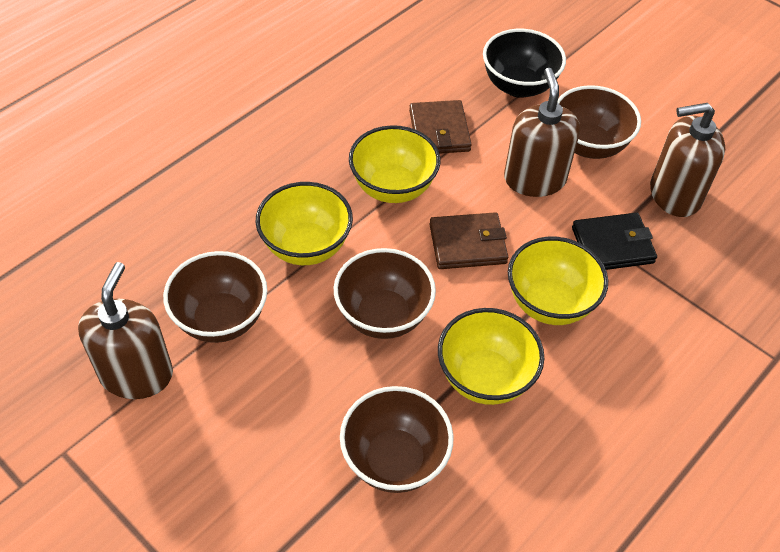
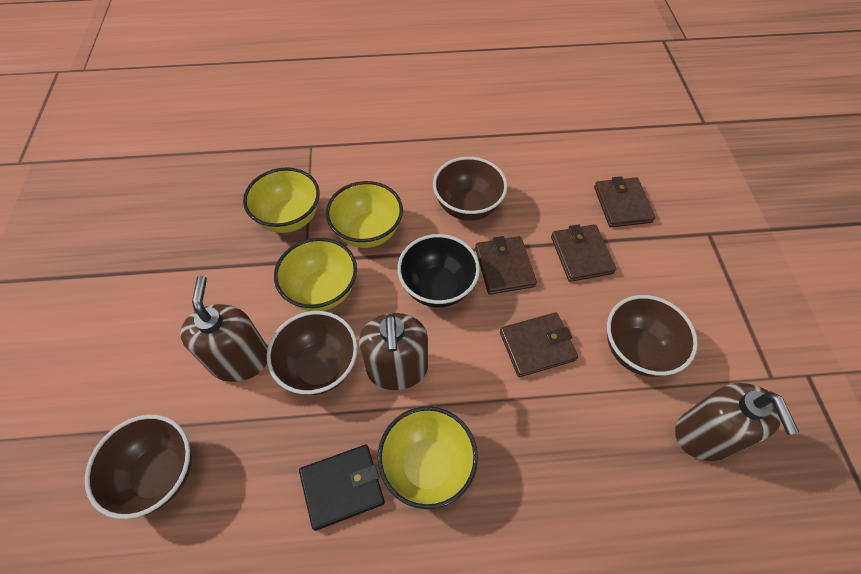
brown wallet: 2 -> 4

